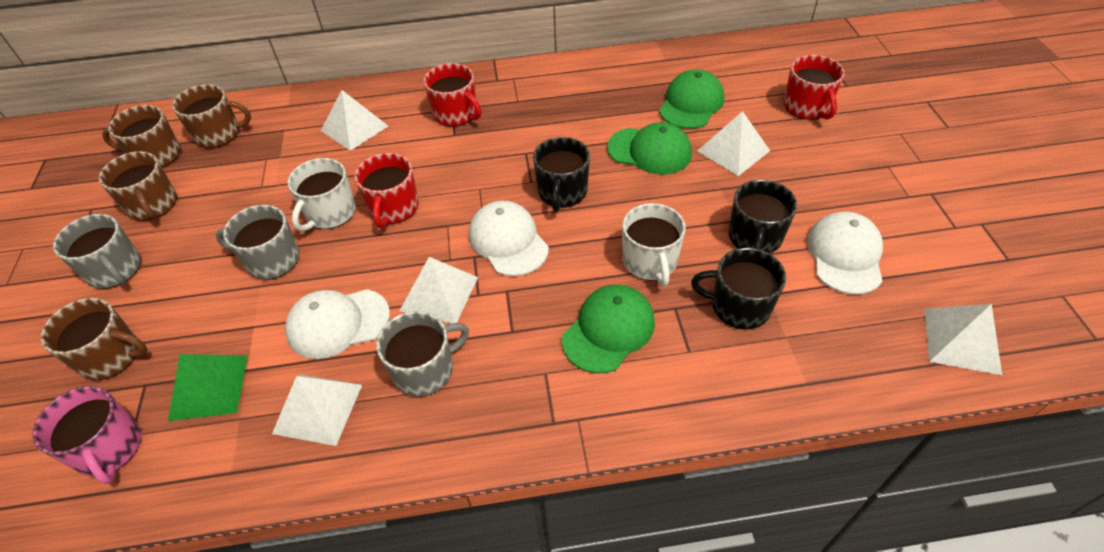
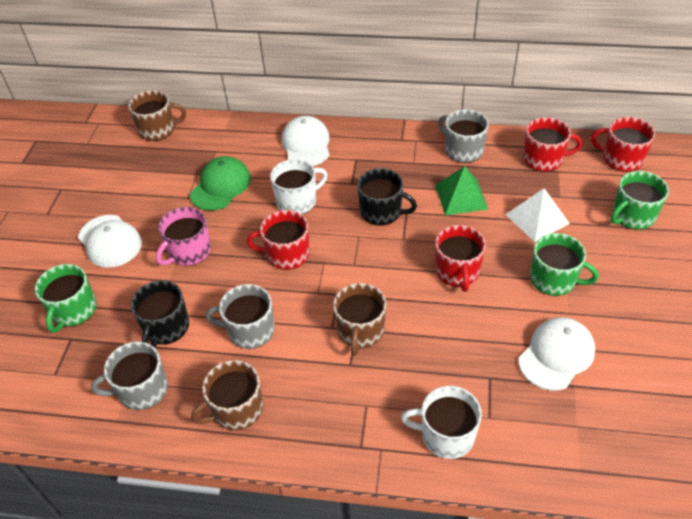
black mug: 3 -> 2
brown mug: 4 -> 3
green cap: 3 -> 1
green mug: 0 -> 3
red mug: 3 -> 4
white pyramid: 5 -> 1

